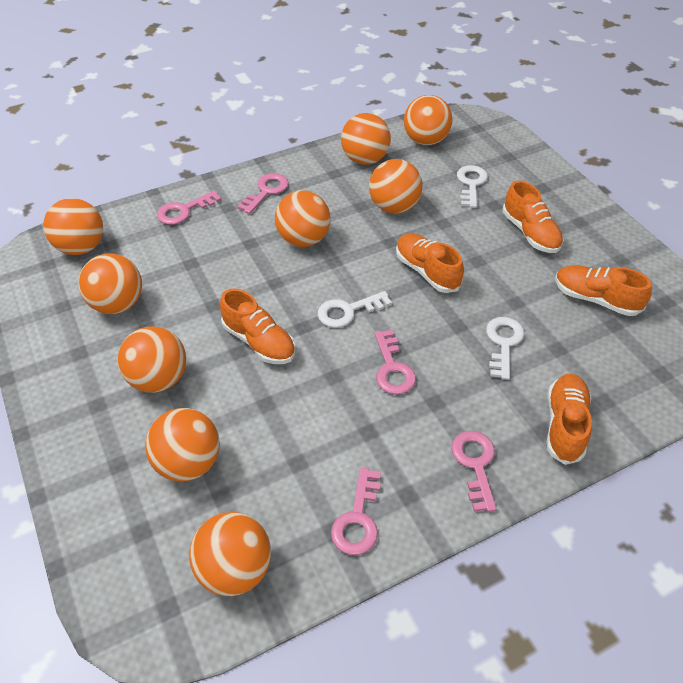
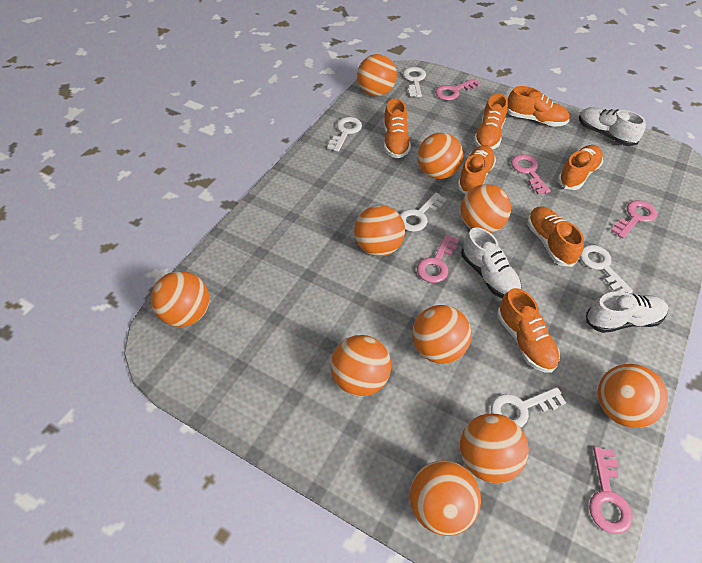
orange ball: 9 -> 10
orange shoe: 5 -> 7
white key: 3 -> 5
white shoe: 0 -> 3

